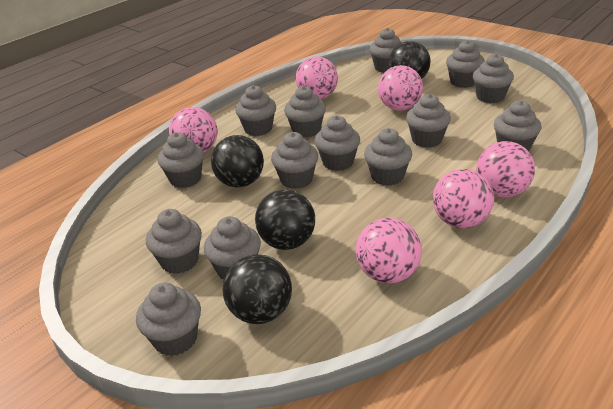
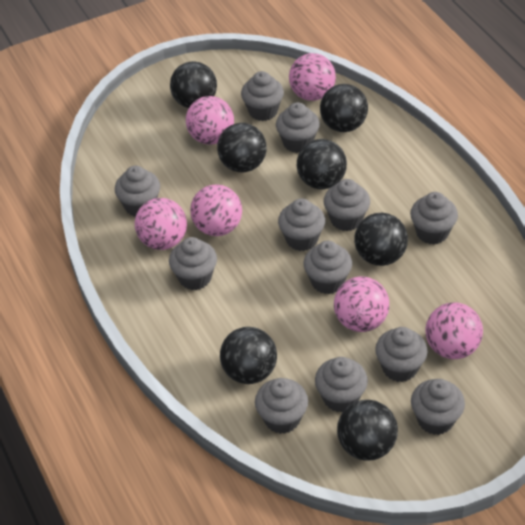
black ball: 4 -> 7
grey cupcake: 14 -> 12

